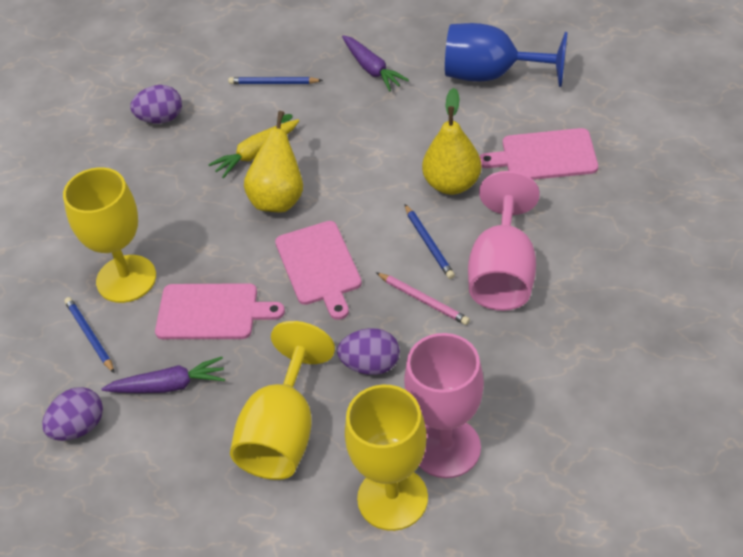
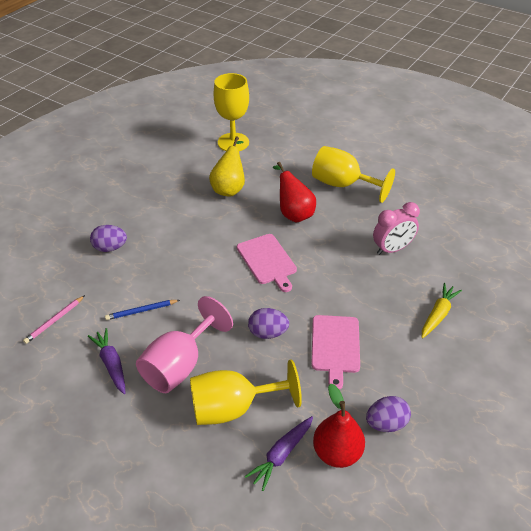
blue goblet: 1 -> 0
blue pencil: 3 -> 1
pink clock: 0 -> 1
pink cutting board: 3 -> 2
pink goblet: 2 -> 1
red pear: 0 -> 2
yellow pear: 2 -> 1

